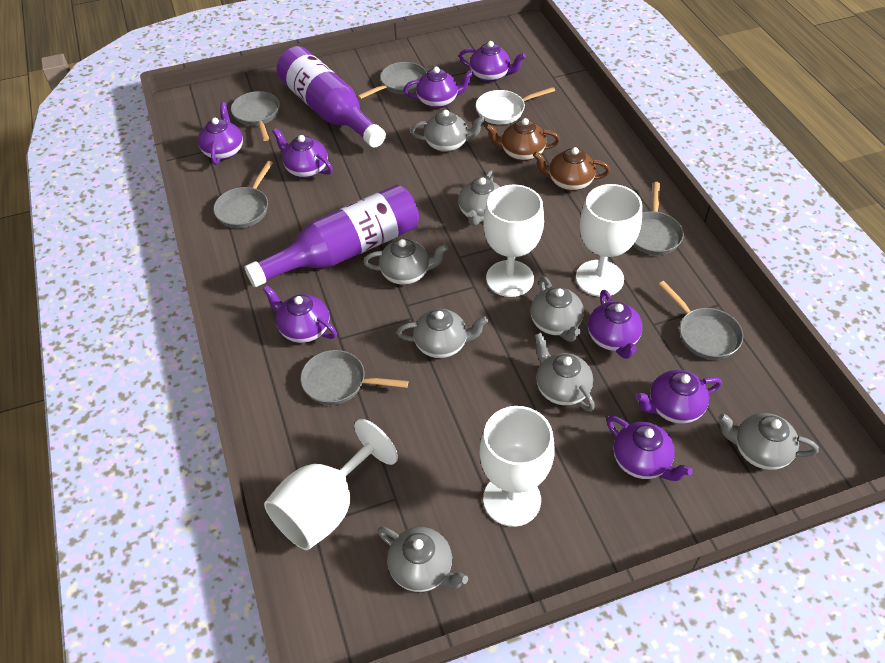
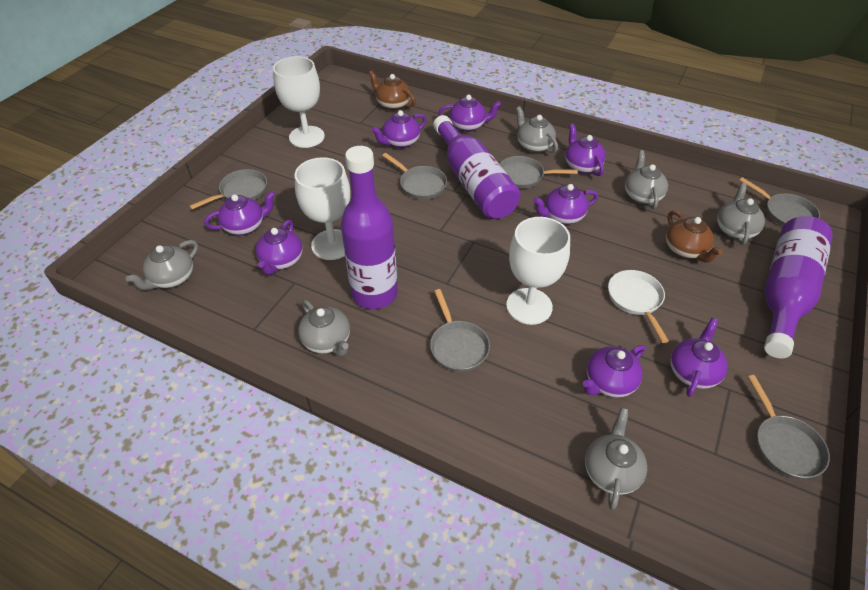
grey teapot: 8 -> 6
purple bottle: 2 -> 3
white goblet: 4 -> 3

